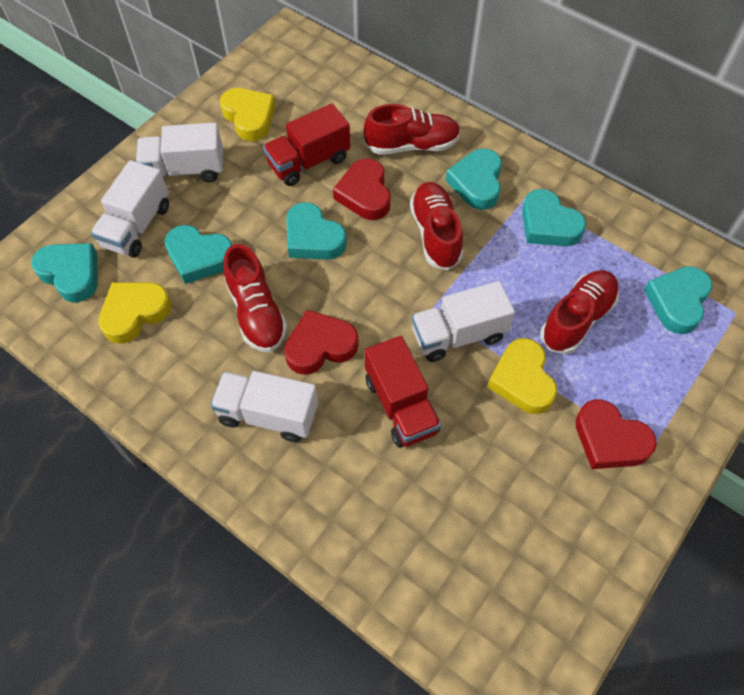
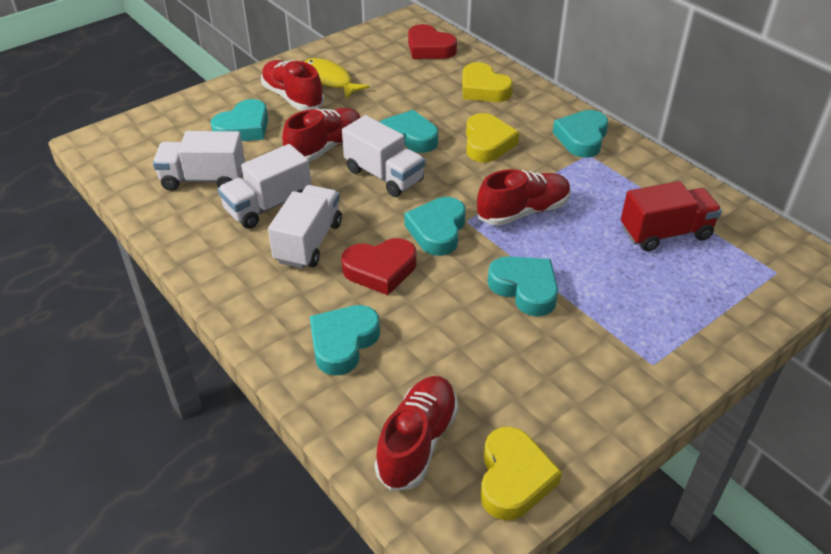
red heart: 3 -> 2
red truck: 2 -> 1
yellow fish: 0 -> 1

